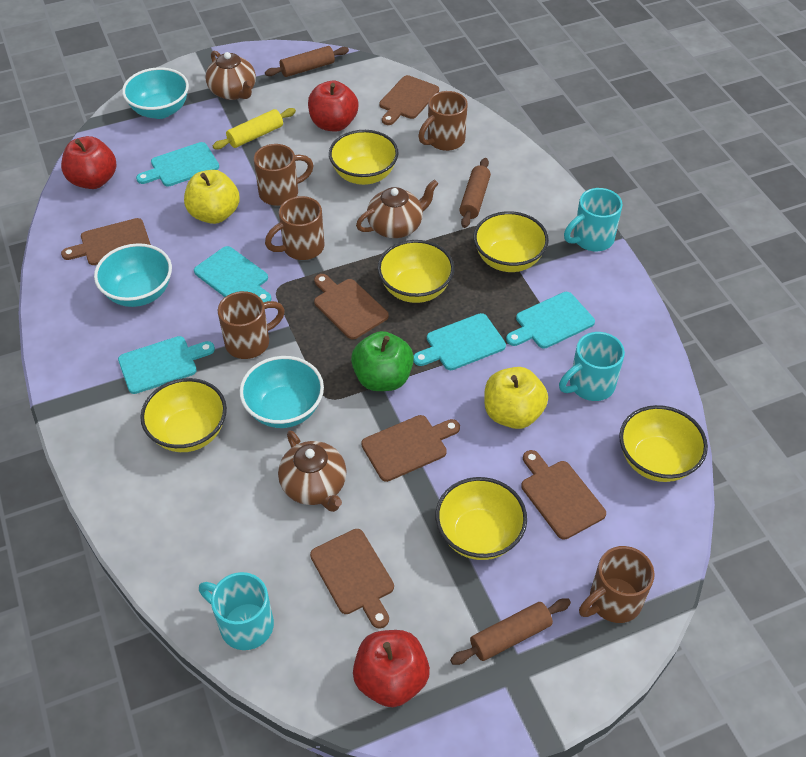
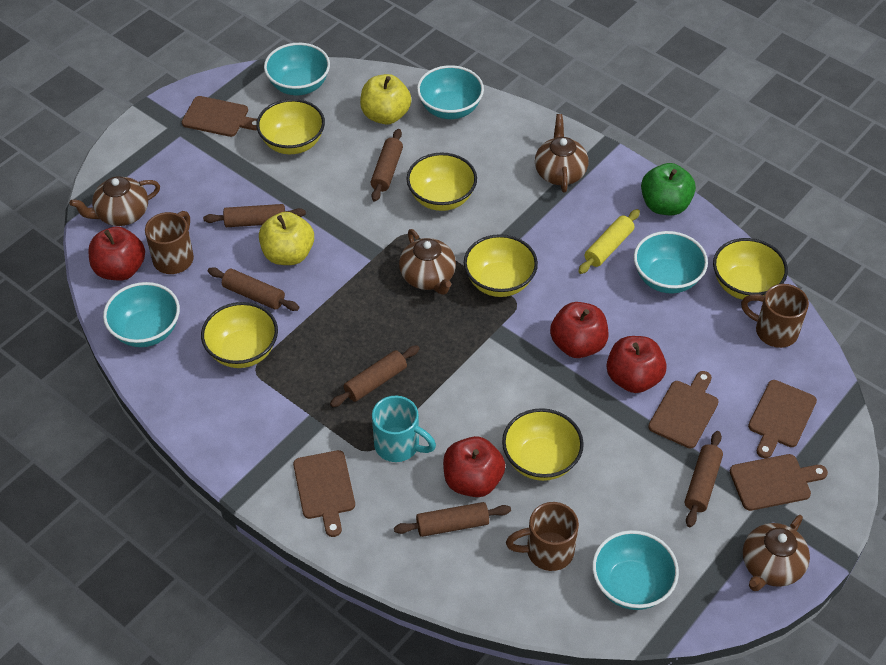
brown cutting board: 6 -> 5
brown mug: 5 -> 3
brown rolling pin: 3 -> 6
brown teapot: 3 -> 4
red apple: 3 -> 4
turquoise bowl: 3 -> 5
turquoise cutting board: 5 -> 0
turquoise mug: 3 -> 1

